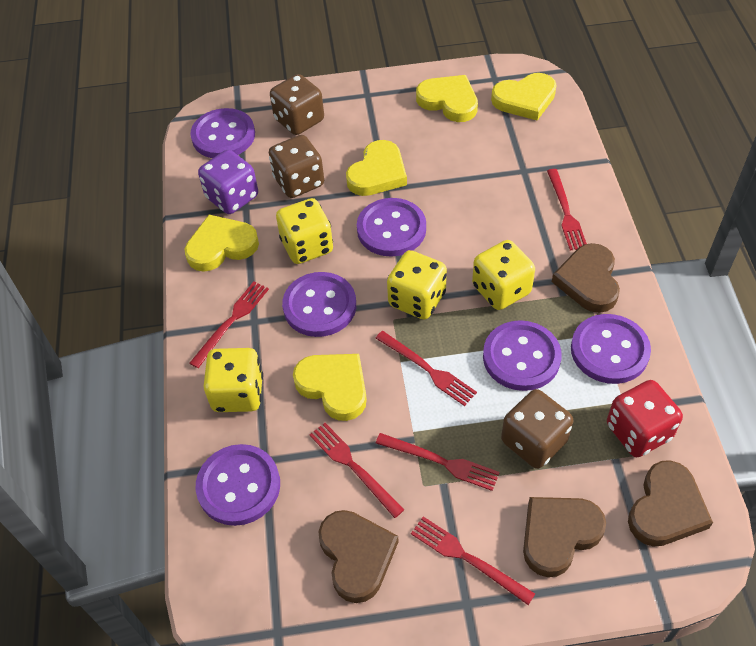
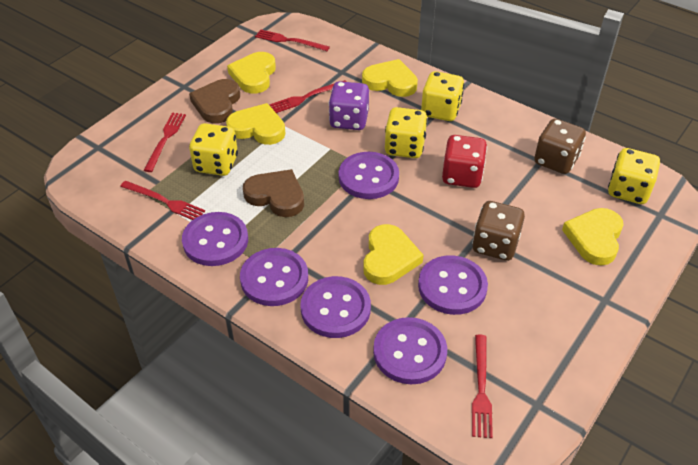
brown dice: 3 -> 2
brown heart: 4 -> 2
red fork: 6 -> 5

